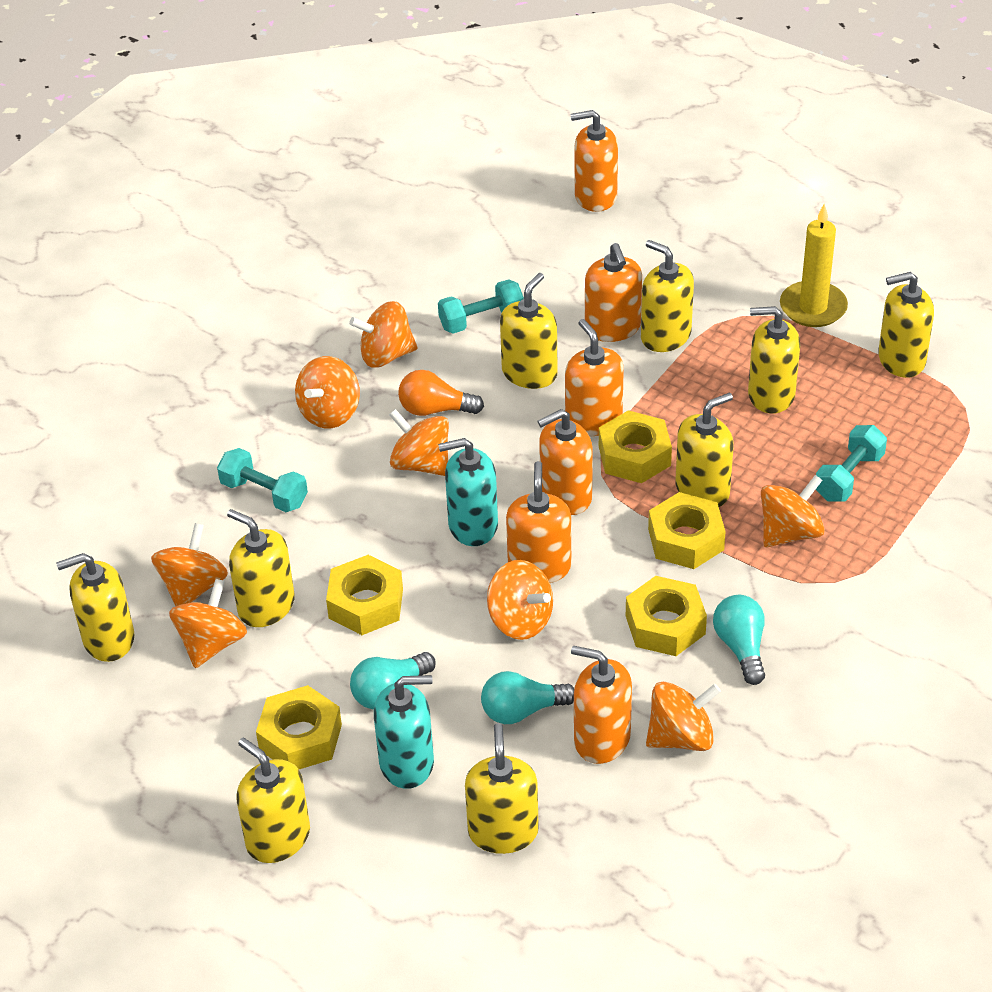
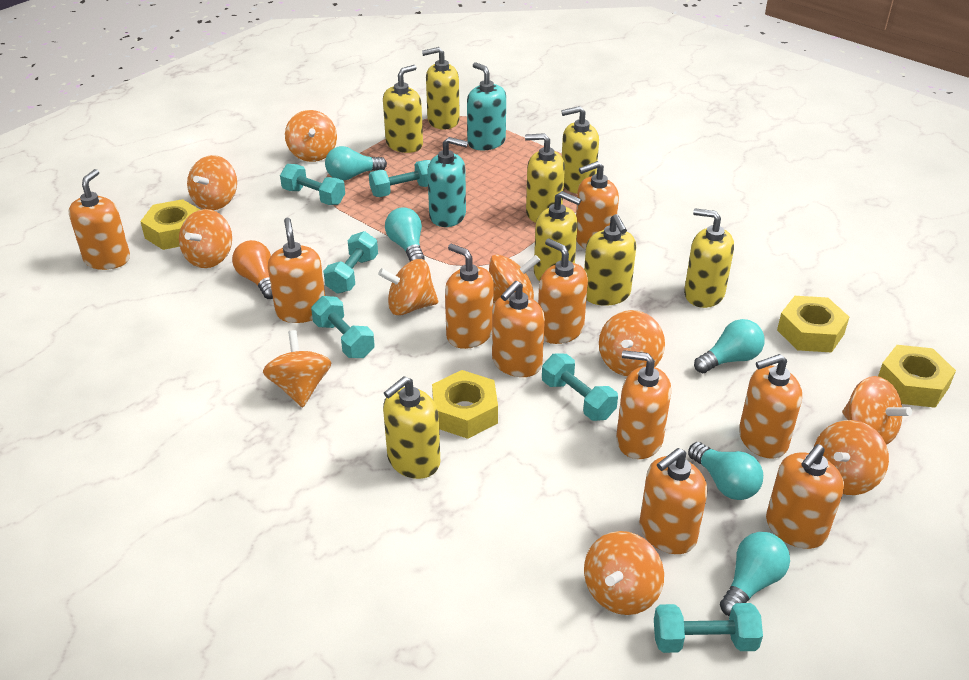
orange soap dispenser: 6 -> 10
orange spinning top: 8 -> 10
turquoise dumbbell: 3 -> 6
turquoise light bulb: 3 -> 5
yellow candle: 1 -> 0
yellow nut: 5 -> 4
yellow soap dispenser: 9 -> 8

